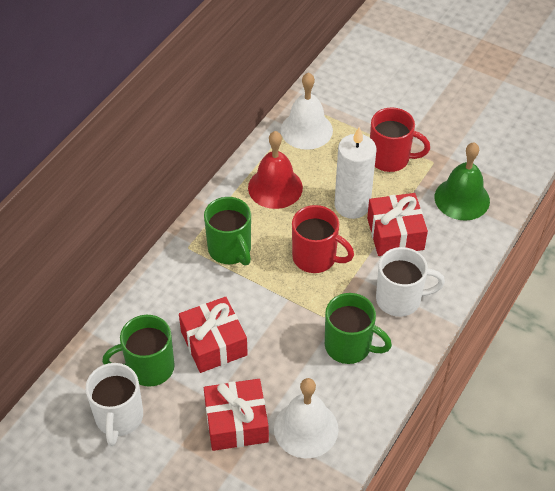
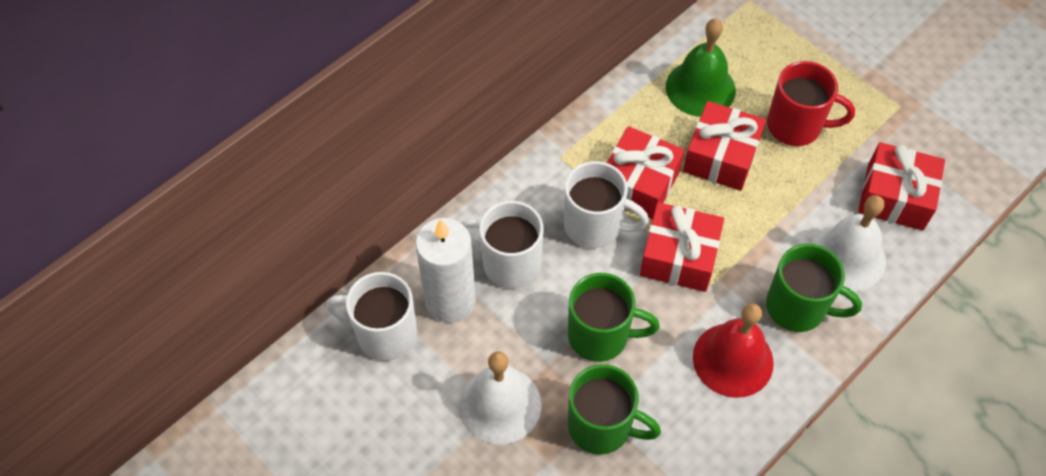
red gift: 3 -> 4
red mug: 2 -> 1
white mug: 2 -> 3

